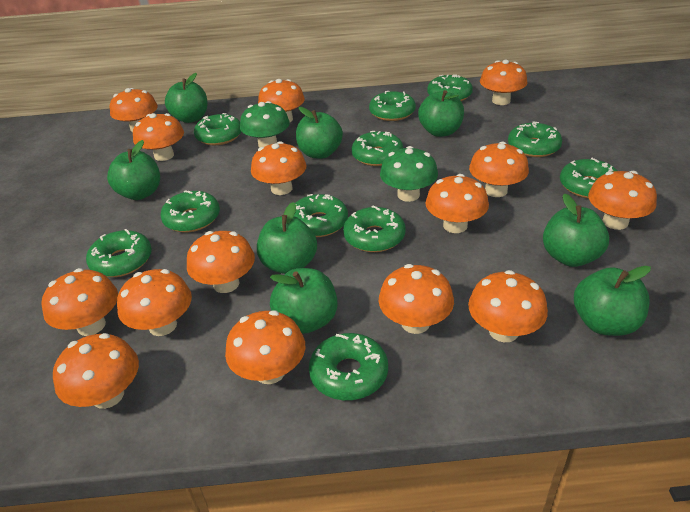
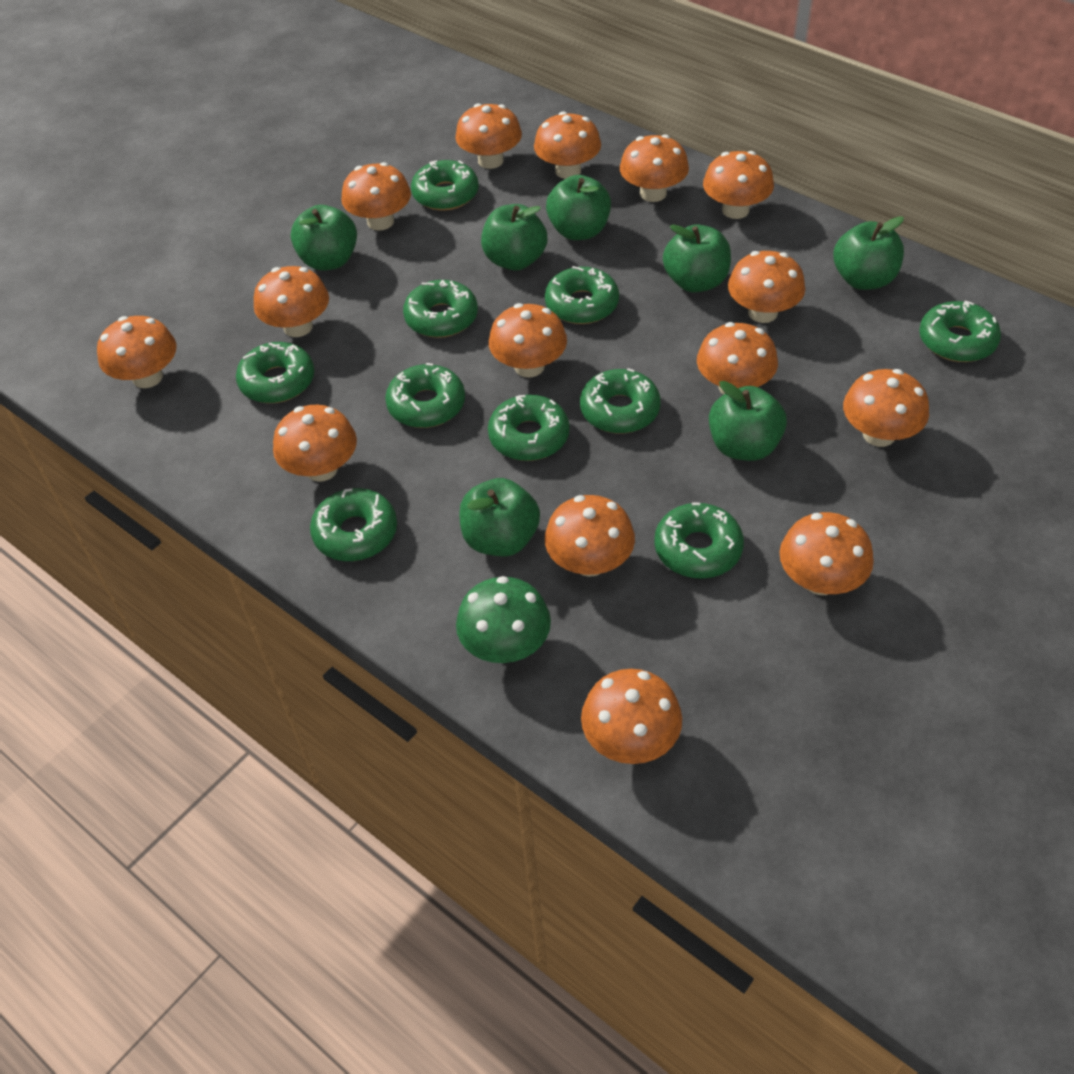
green apple: 8 -> 7
green donut: 11 -> 10
green mushroom: 2 -> 1

